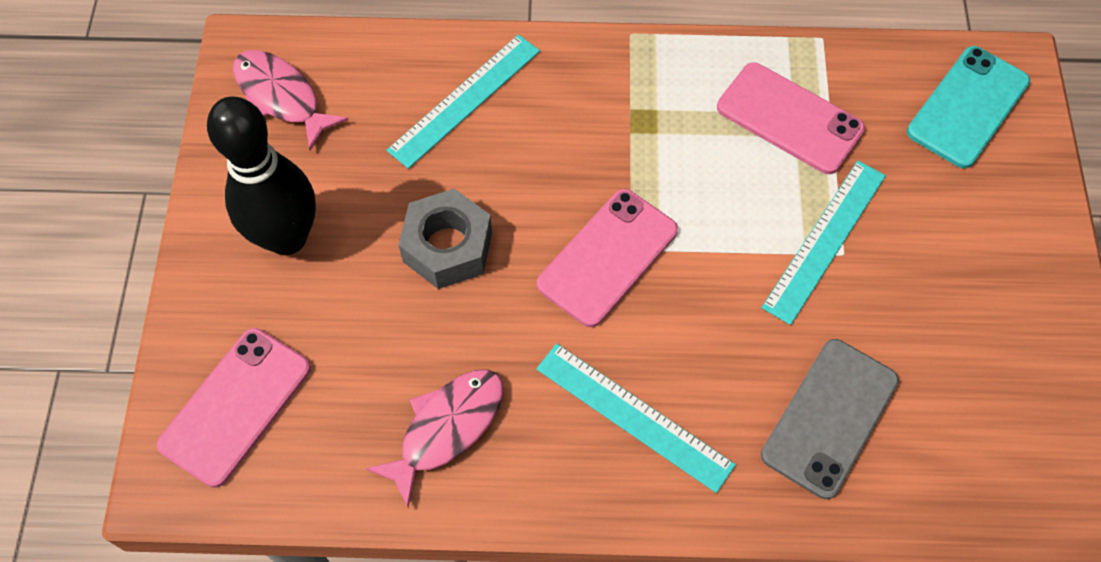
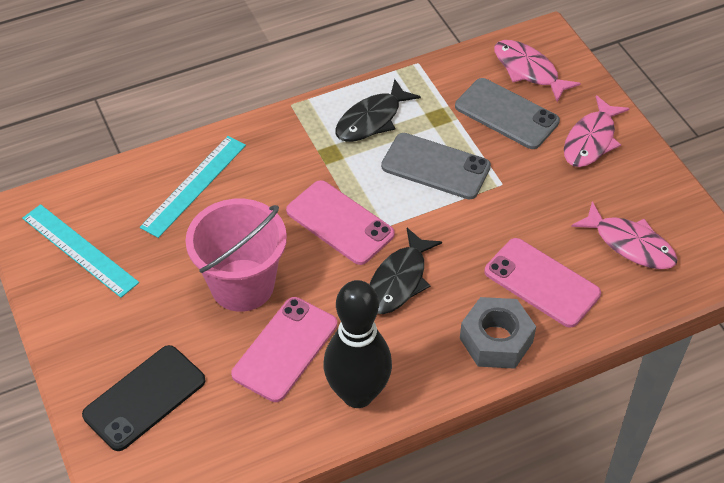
black fish: 0 -> 2
black phone: 0 -> 1
grey phone: 1 -> 2
pink bucket: 0 -> 1
pink fish: 2 -> 3
turquoise phone: 1 -> 0
turquoise ruler: 3 -> 2

